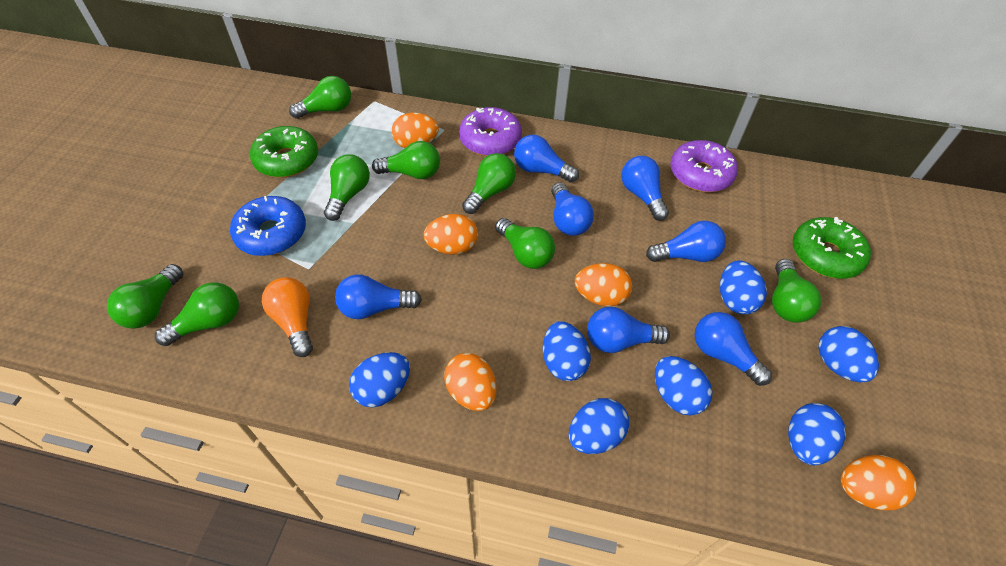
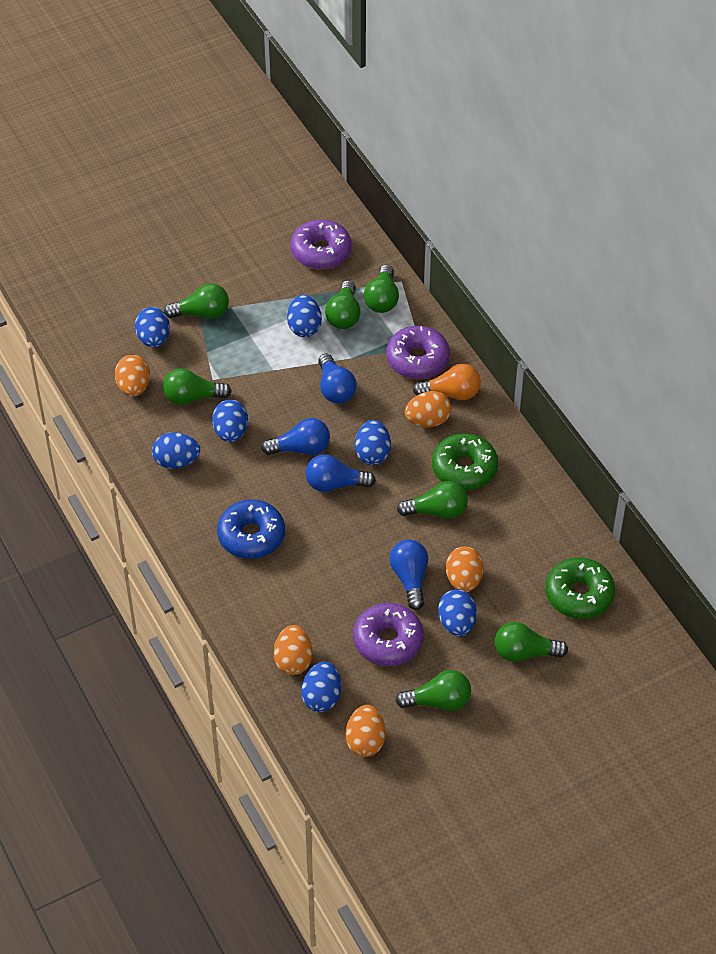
blue light bulb: 7 -> 4
green light bulb: 8 -> 7
purple donut: 2 -> 3

